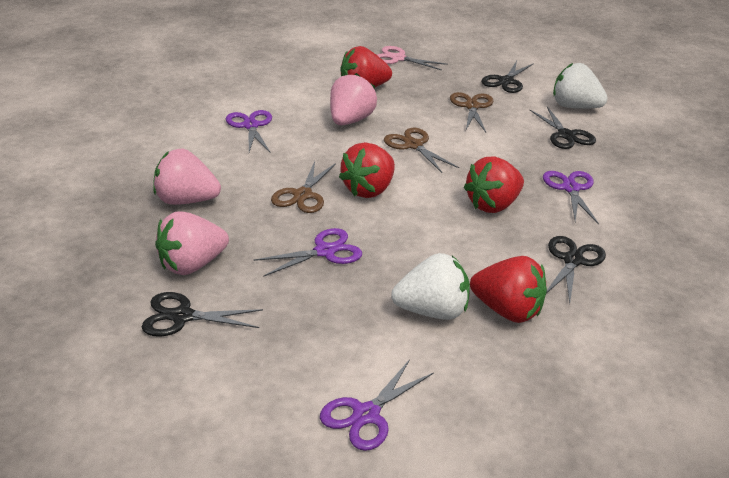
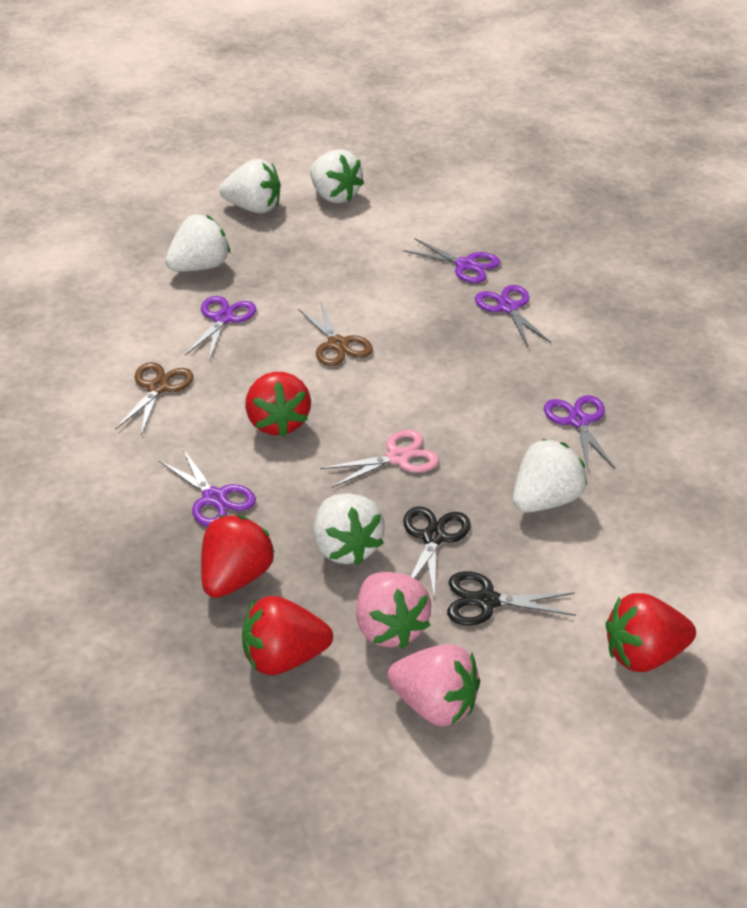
black scissors: 4 -> 2
brown scissors: 3 -> 2
pink strawberry: 3 -> 2
purple scissors: 4 -> 5
white strawberry: 2 -> 5

